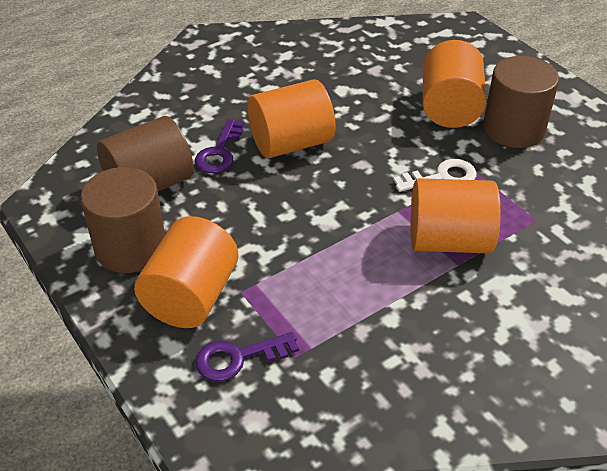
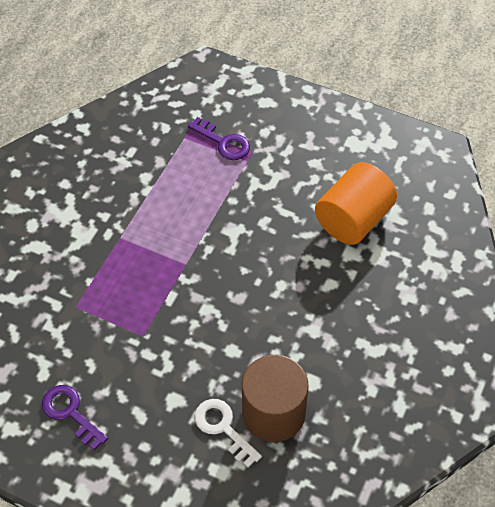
brown cylinder: 3 -> 1
orange cylinder: 4 -> 1

